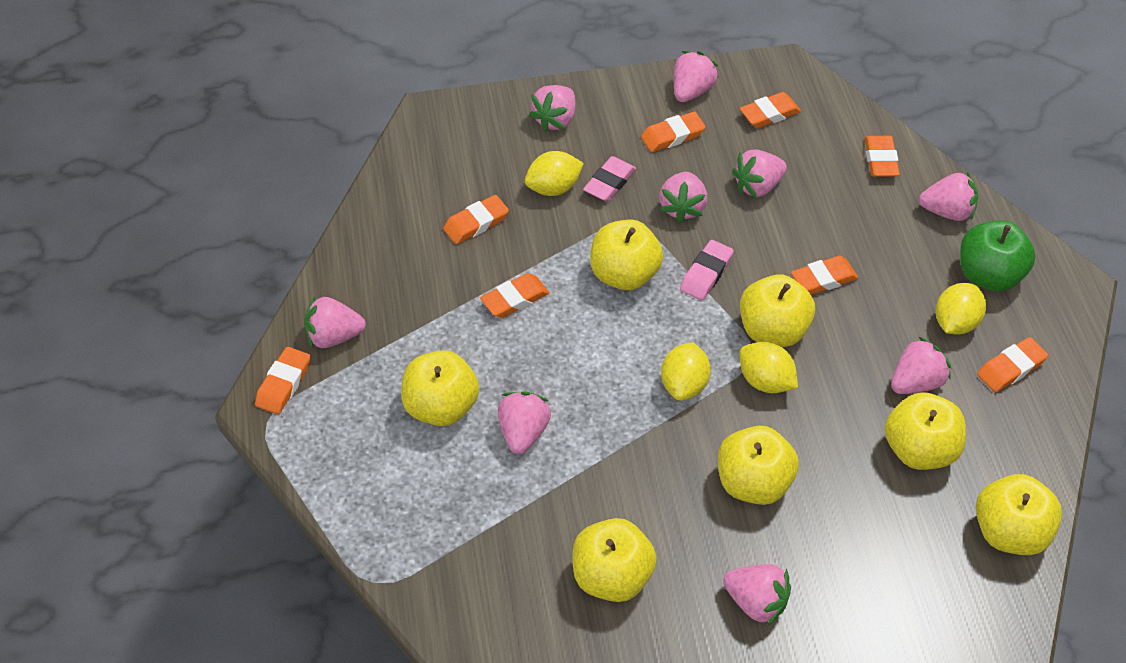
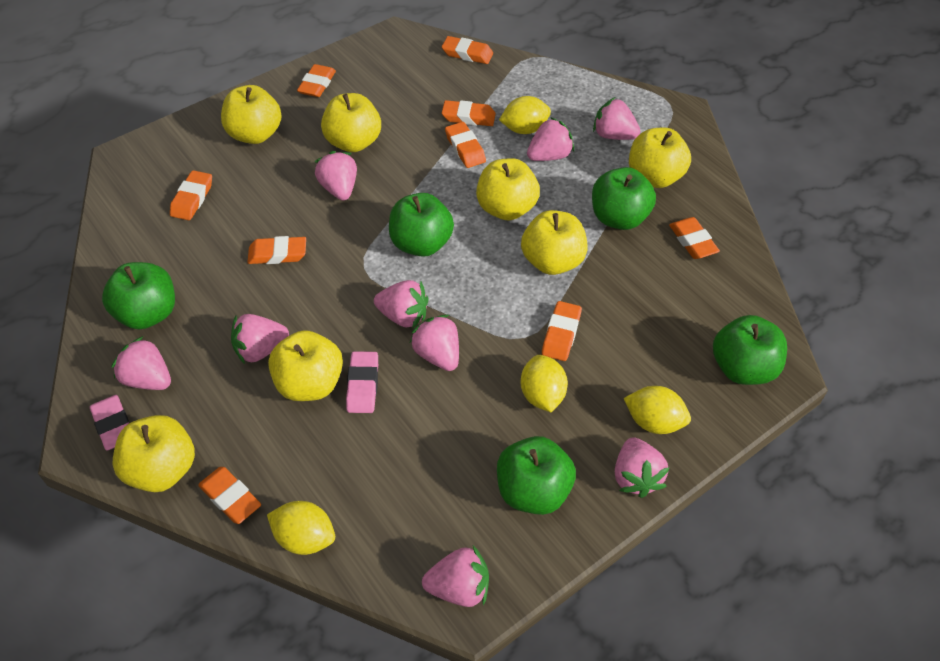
green apple: 1 -> 5
orange eraser: 8 -> 9

